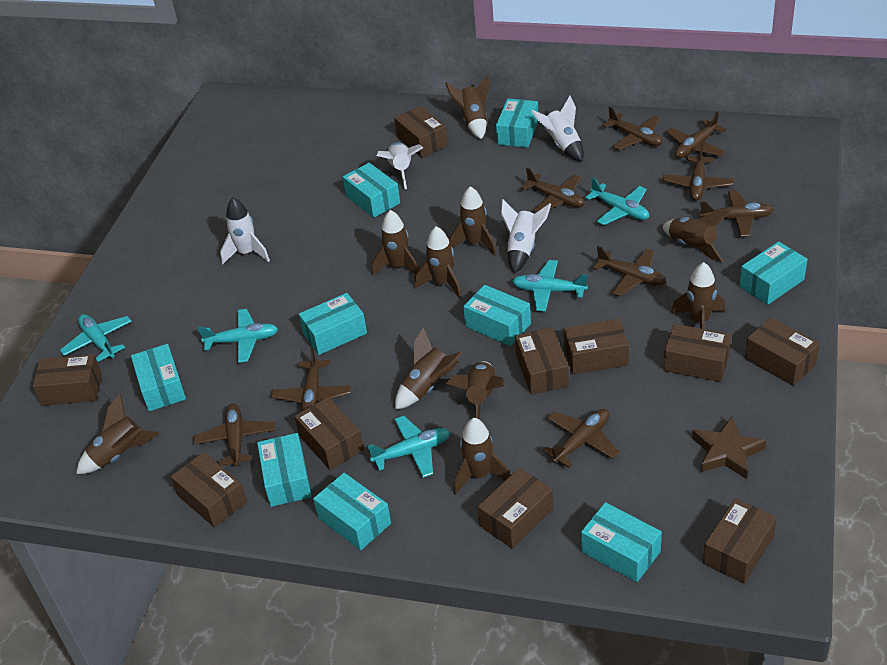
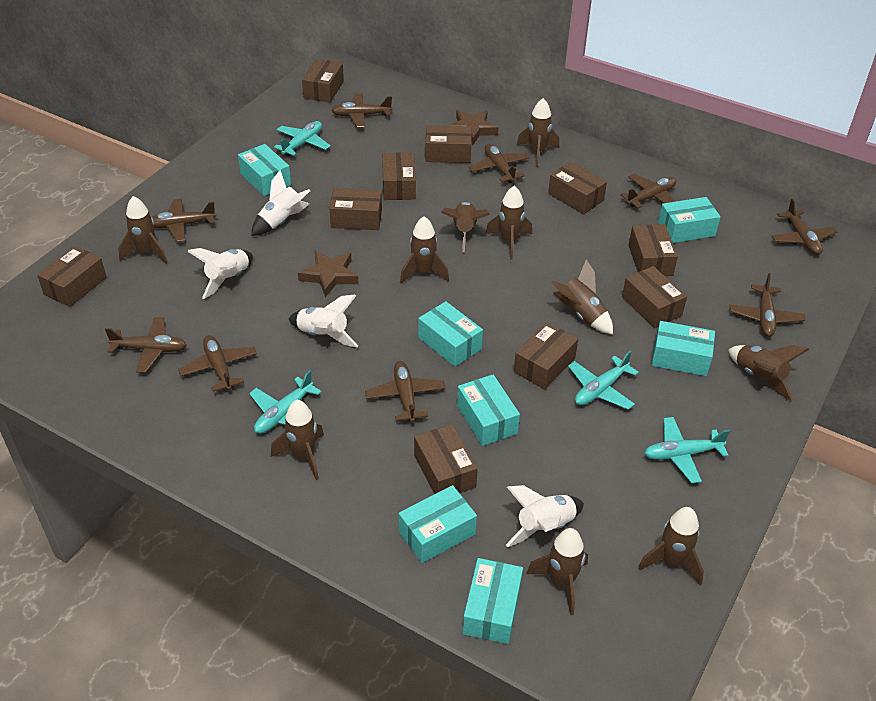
brown star: 1 -> 2
turquoise box: 9 -> 7
turquoise plane: 5 -> 4

